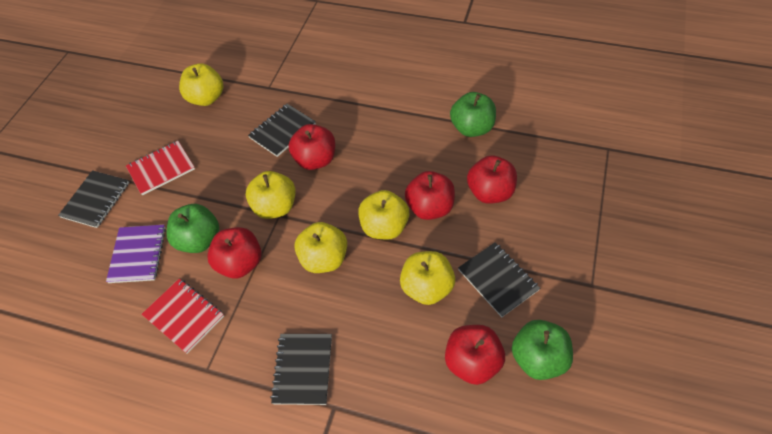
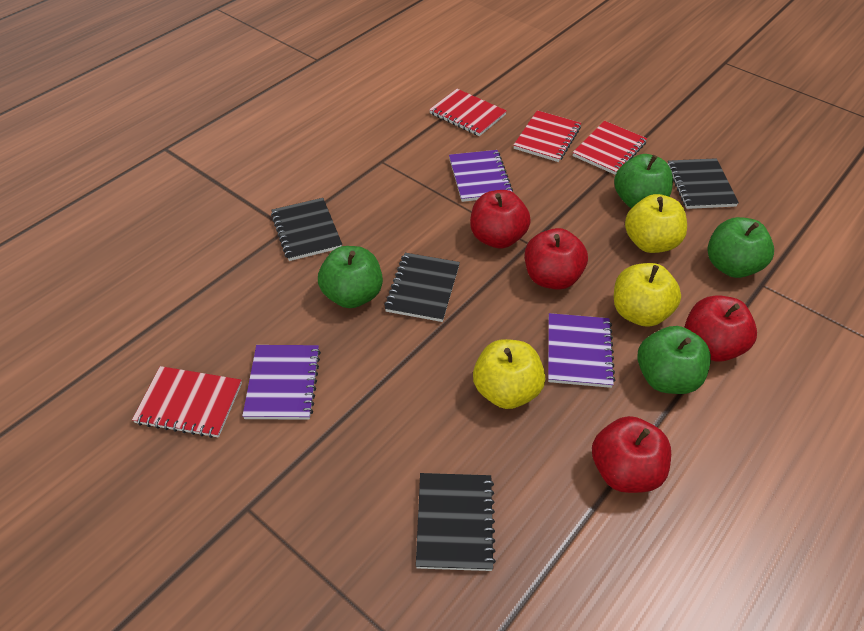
green apple: 3 -> 4
purple notebook: 1 -> 3
red apple: 5 -> 4
red notebook: 2 -> 4
yellow apple: 5 -> 3

